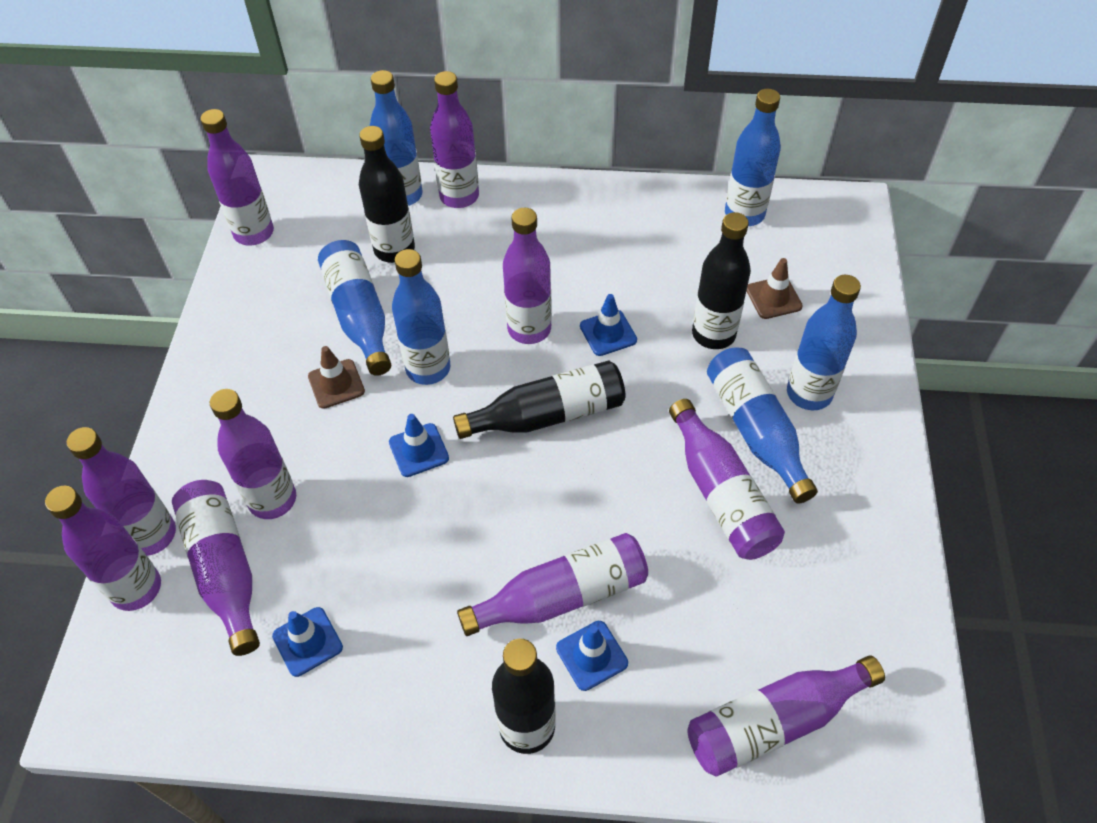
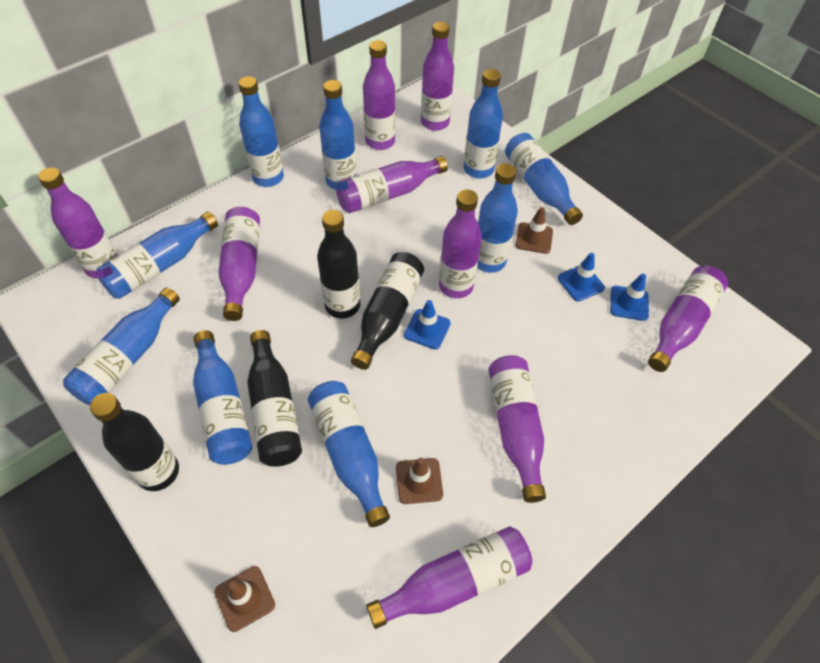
blue bottle: 6 -> 9
blue traffic cone: 4 -> 3
brown traffic cone: 2 -> 3
purple bottle: 10 -> 9

